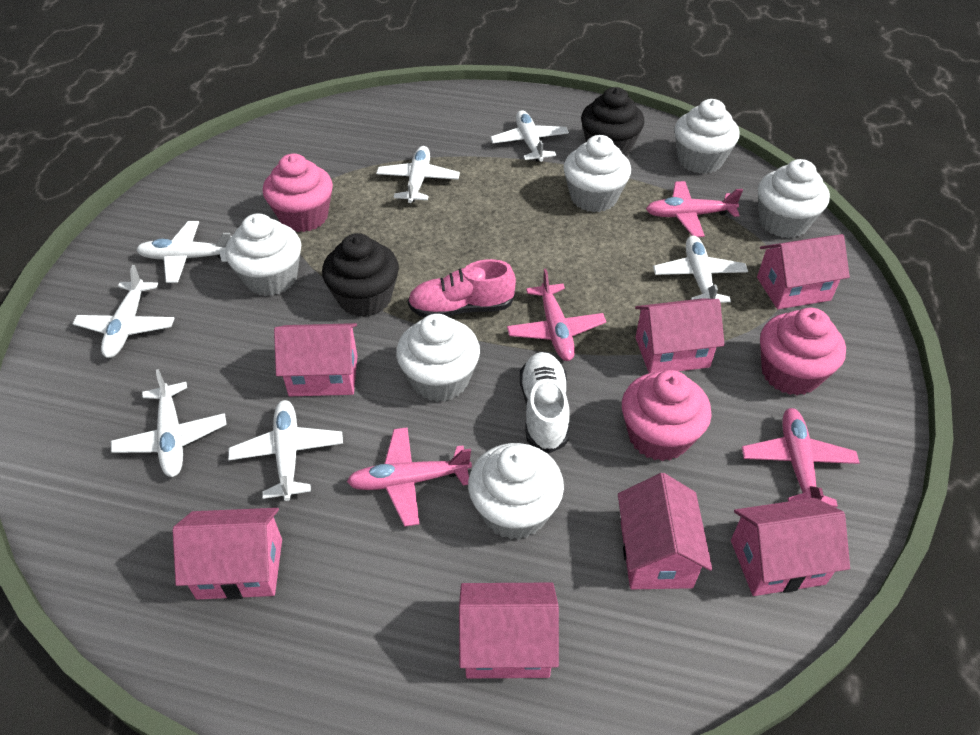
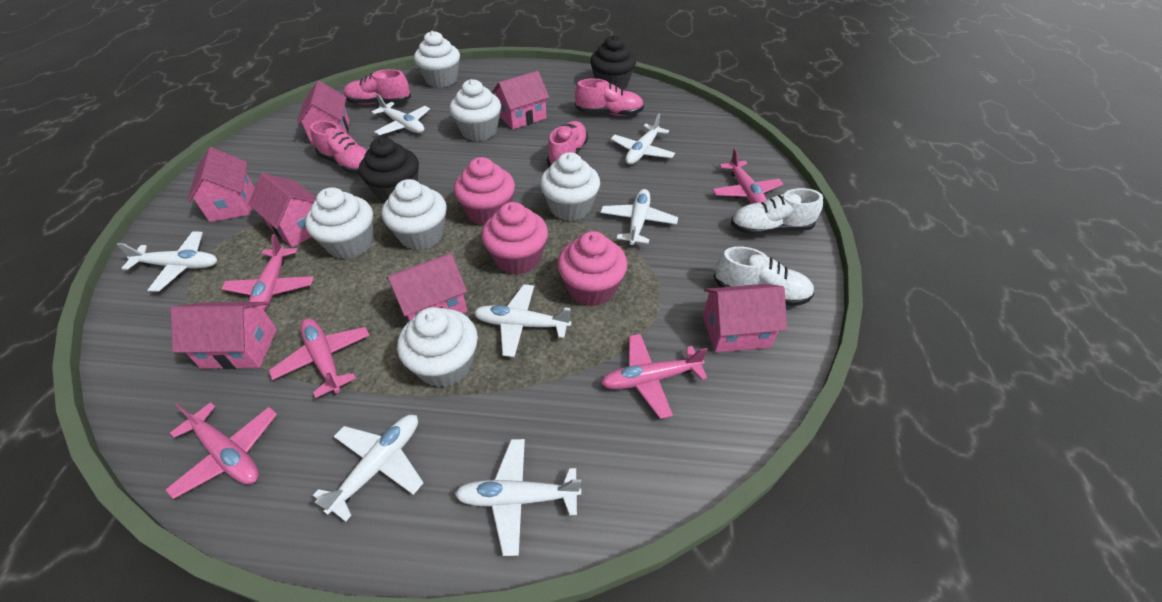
pink plane: 4 -> 5
pink shoe: 1 -> 4
white shoe: 1 -> 2

